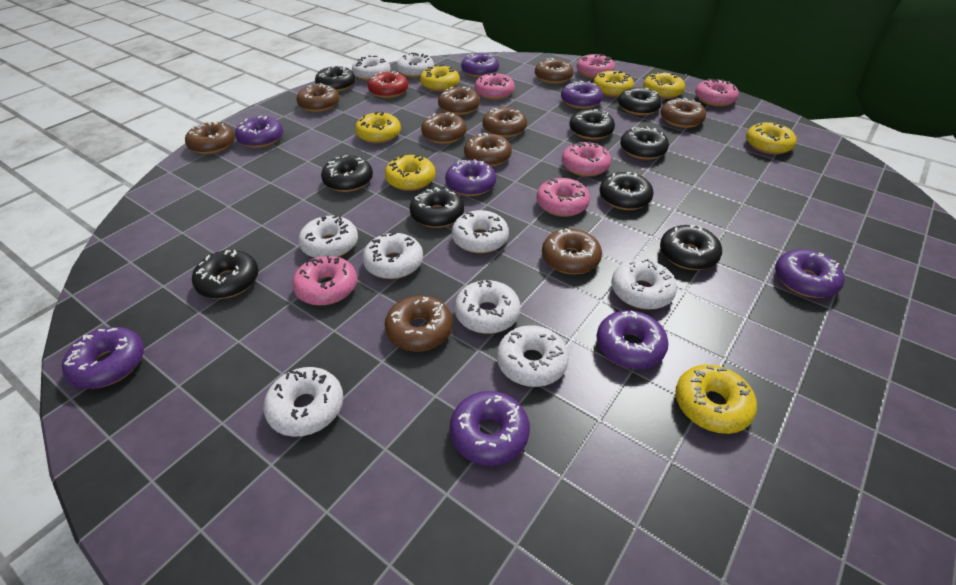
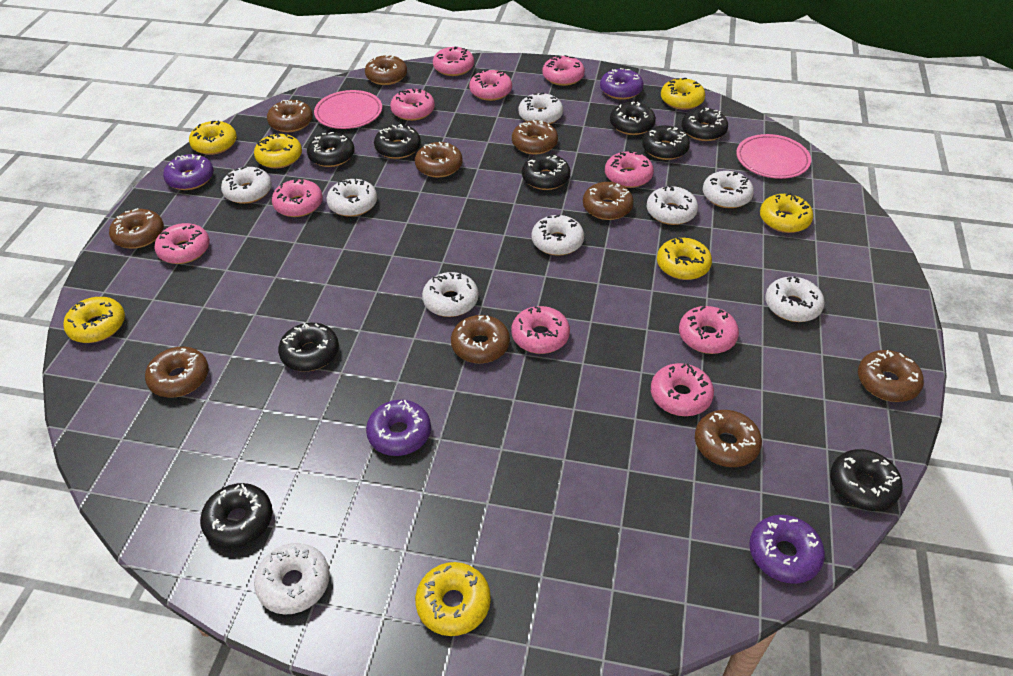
pink donut: 6 -> 10
pink plate: 0 -> 2
purple donut: 8 -> 4
red donut: 1 -> 0

